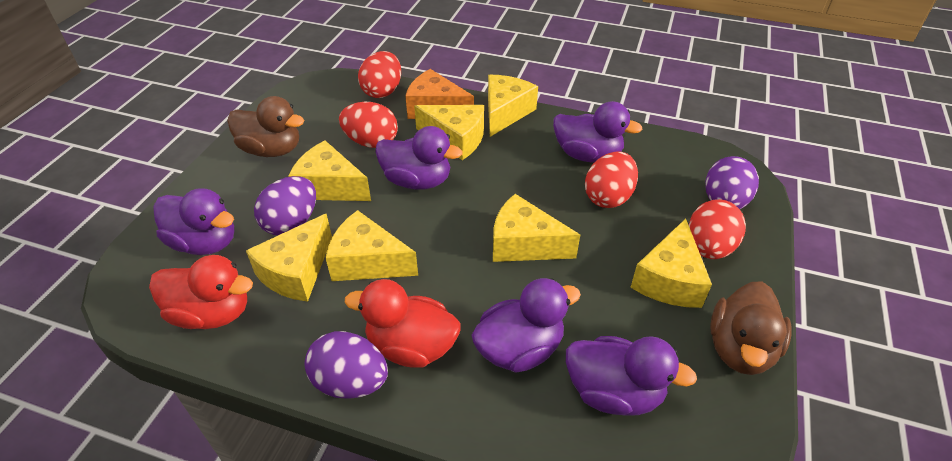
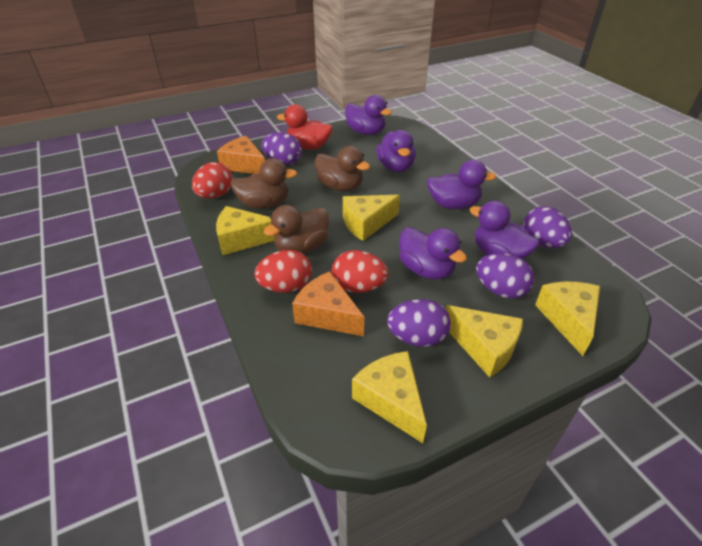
brown duck: 2 -> 3
orange cheese: 1 -> 2
purple egg: 3 -> 4
red duck: 2 -> 1
red egg: 4 -> 3
yellow cheese: 7 -> 5

